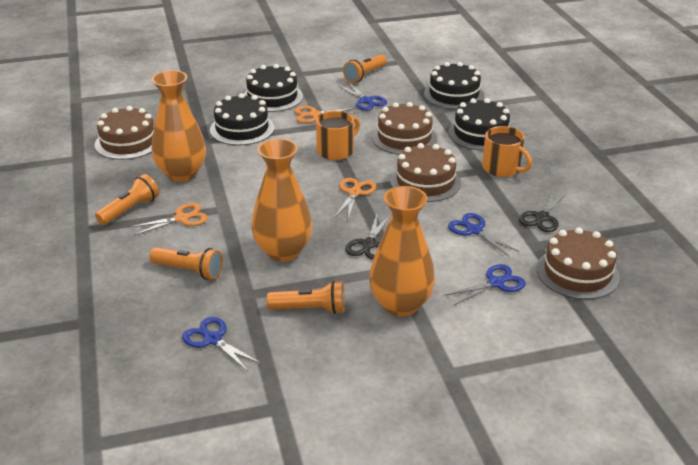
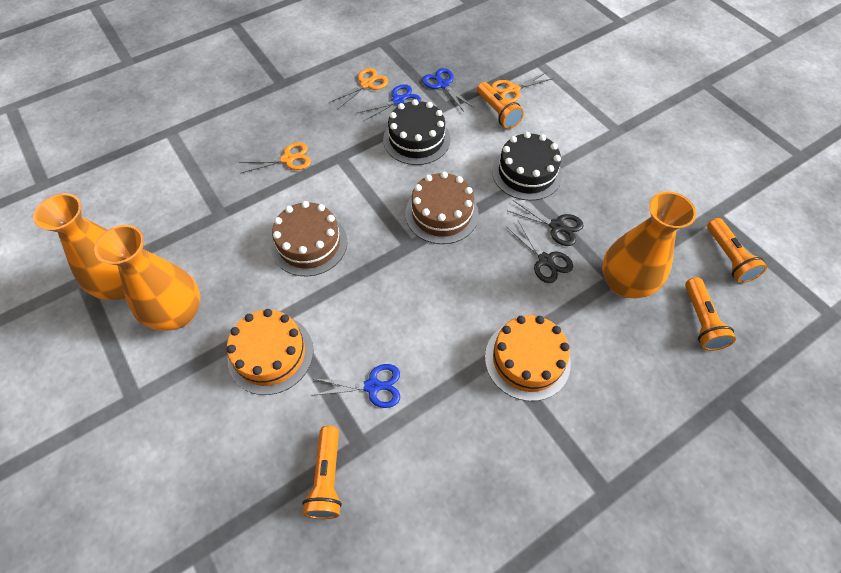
black cake: 4 -> 2
blue scissors: 4 -> 3
brown cake: 4 -> 2
orange cake: 0 -> 2
orange mug: 2 -> 0

